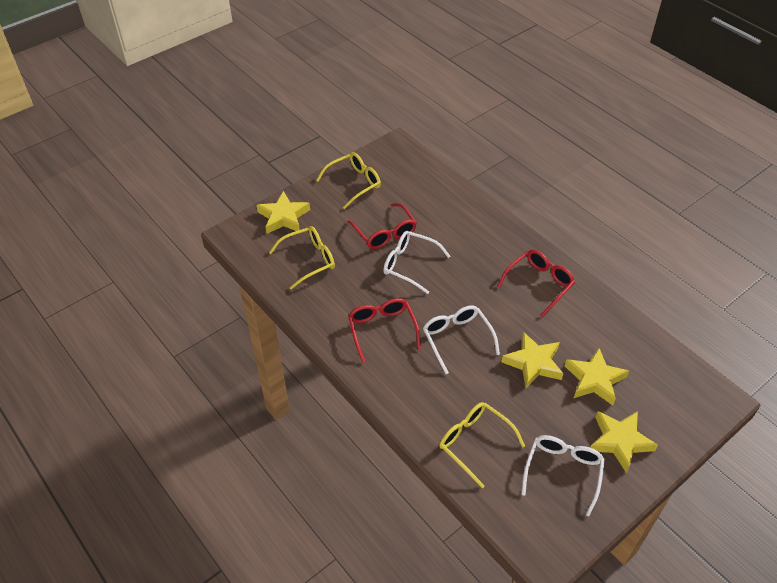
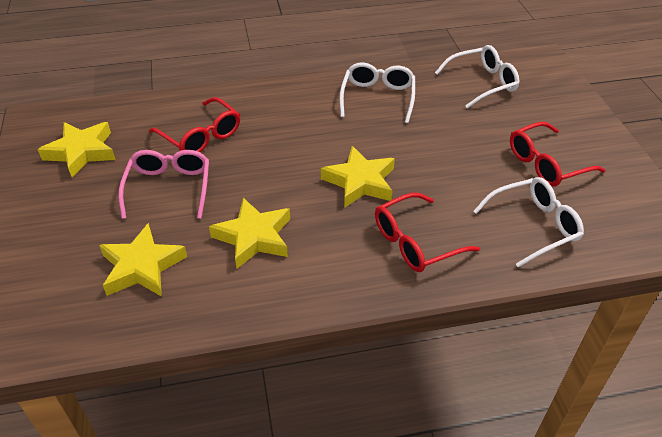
pink glasses: 0 -> 1
yellow glasses: 3 -> 0

